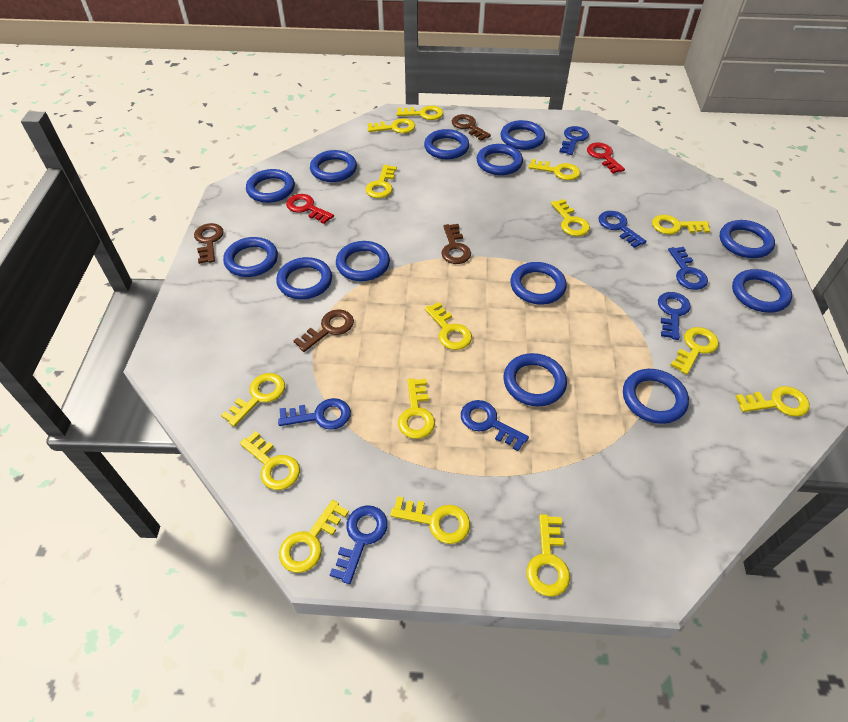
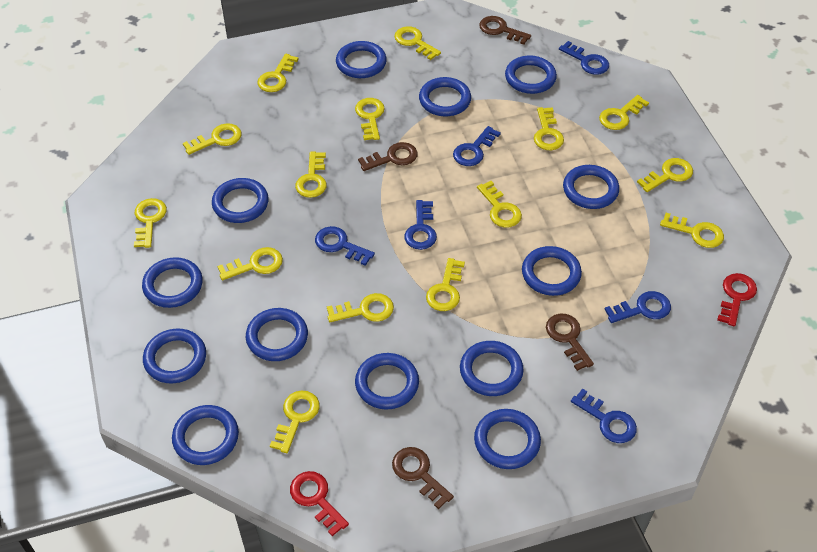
blue key: 7 -> 6

